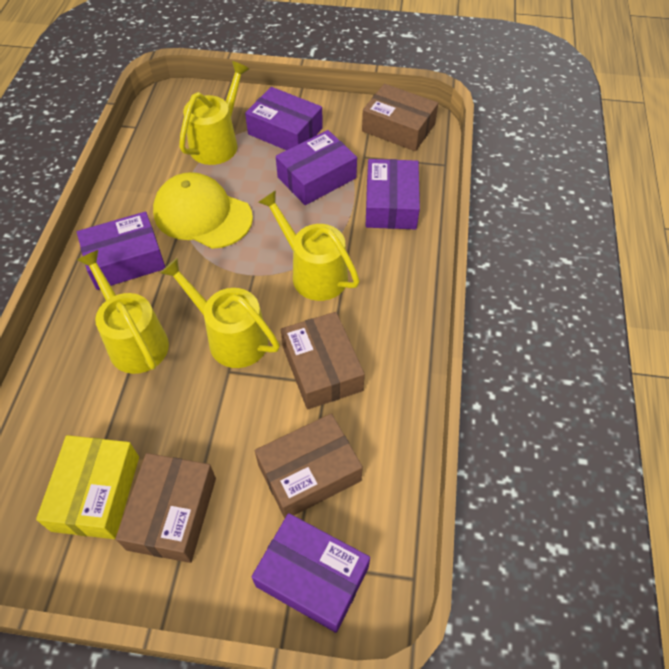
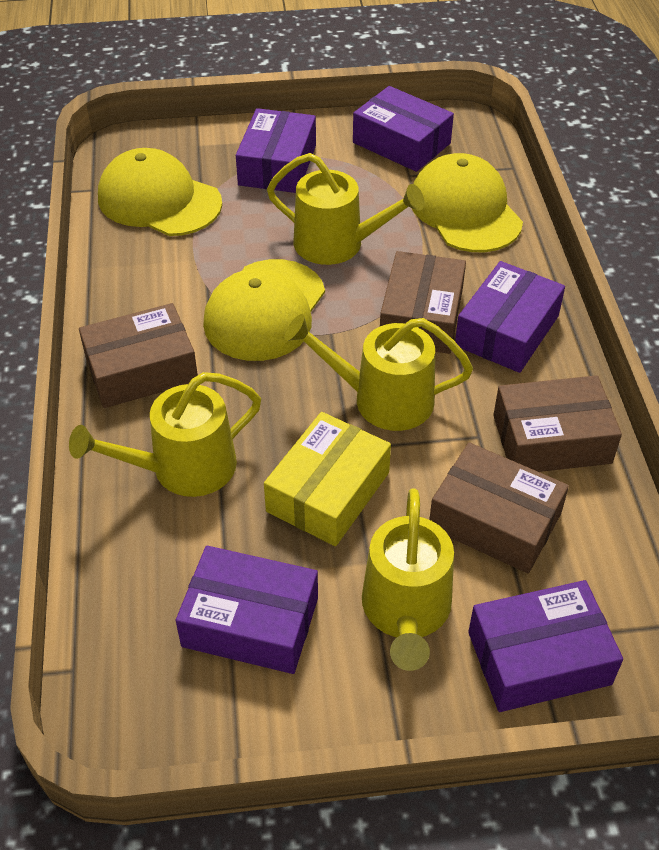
yellow cap: 1 -> 3

